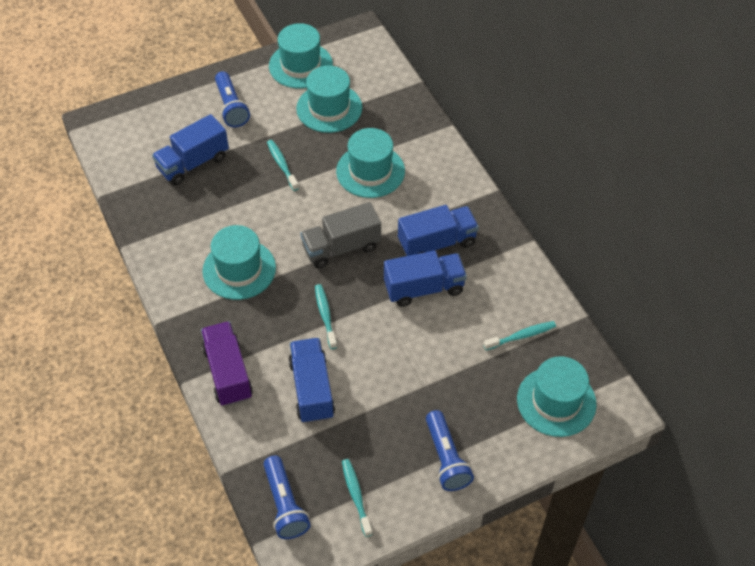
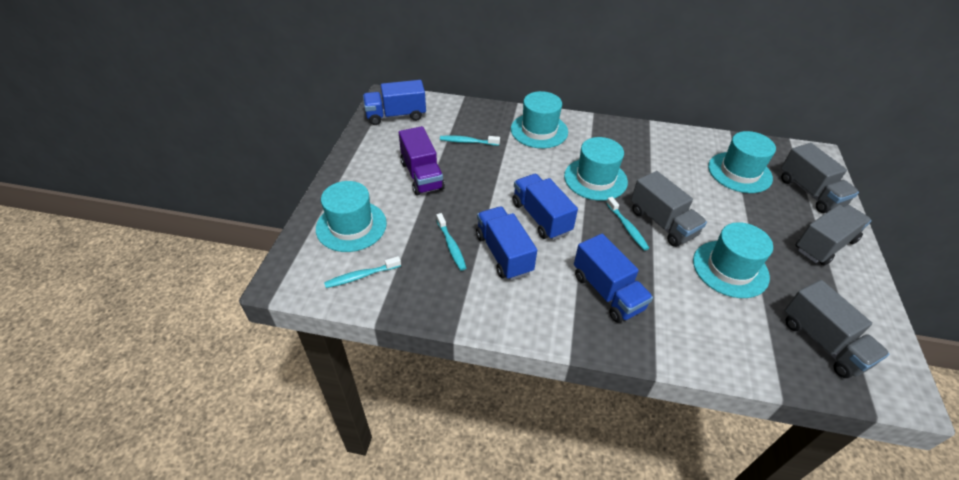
blue flashlight: 3 -> 0
grey truck: 1 -> 4

